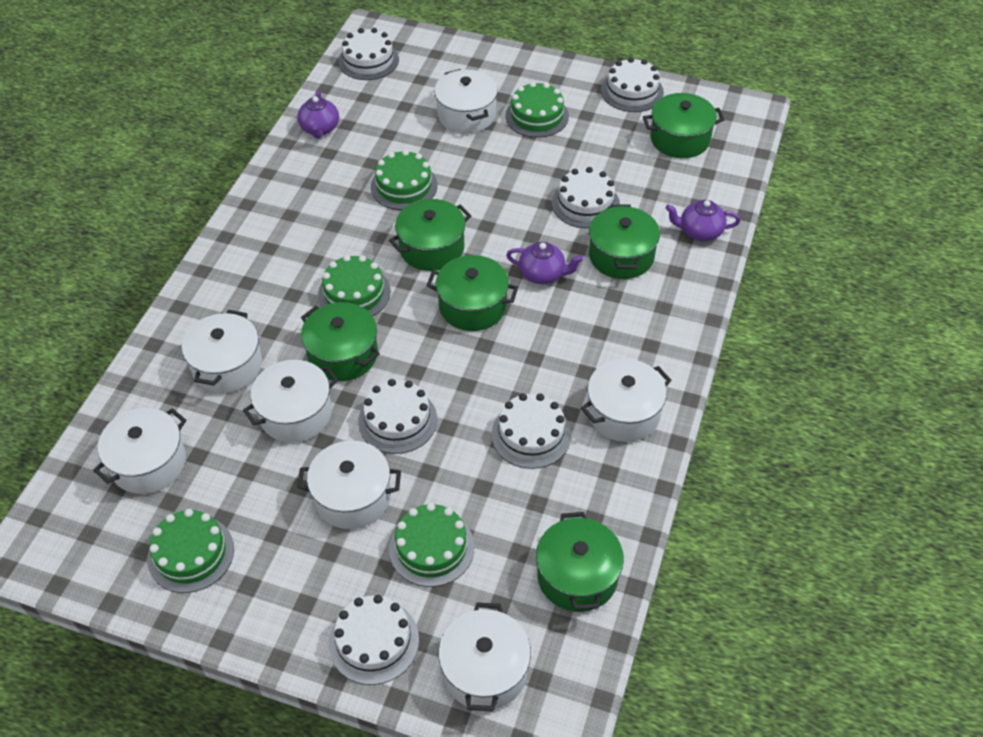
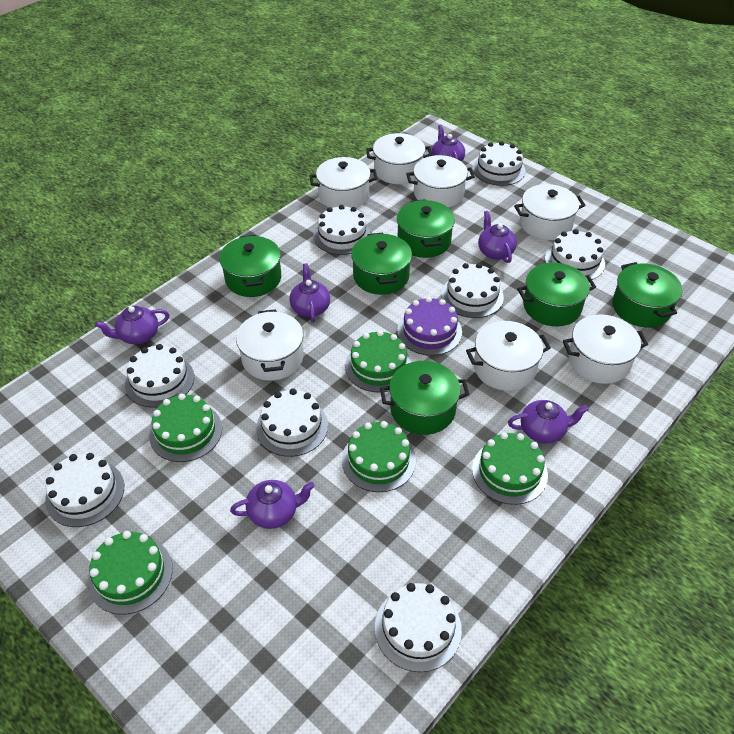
purple cake: 0 -> 1
purple teapot: 3 -> 6
white cake: 6 -> 8

